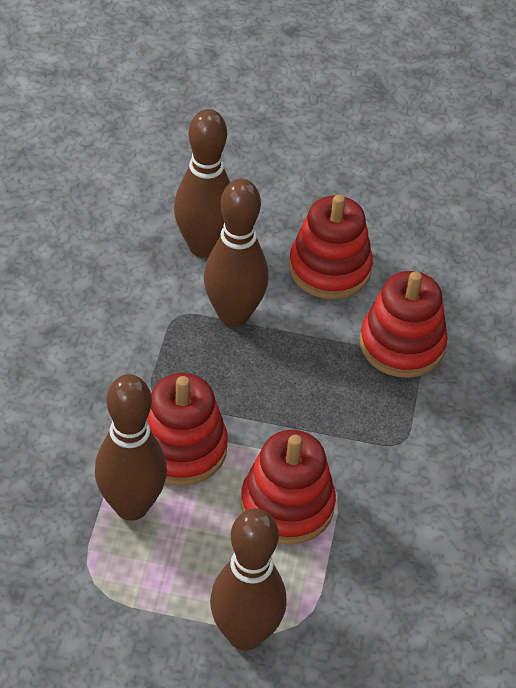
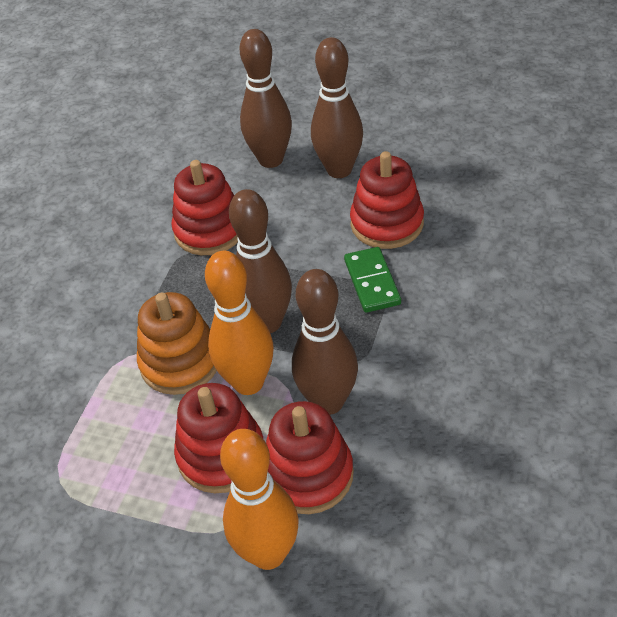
green domino: 0 -> 1
orange bowling pin: 0 -> 2
orange stacking toy: 0 -> 1

